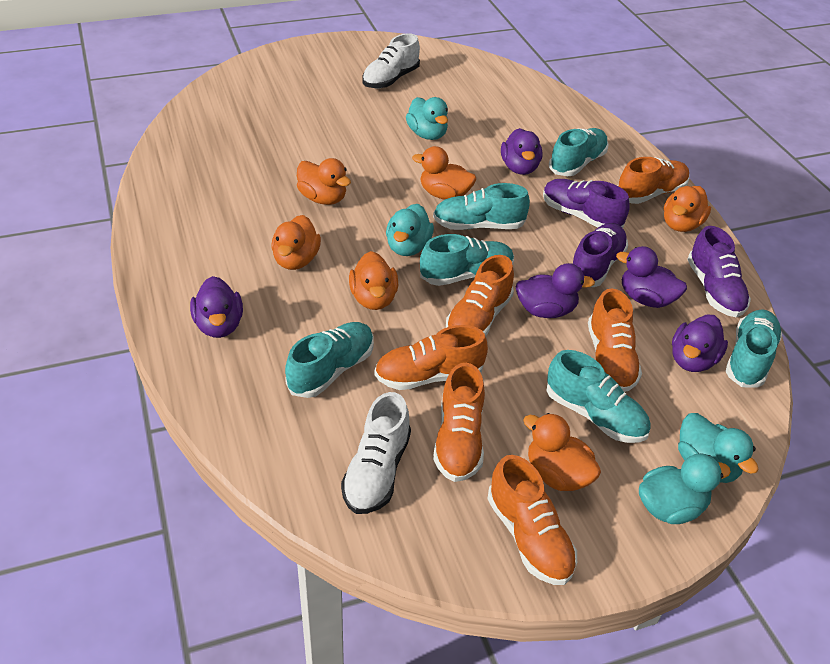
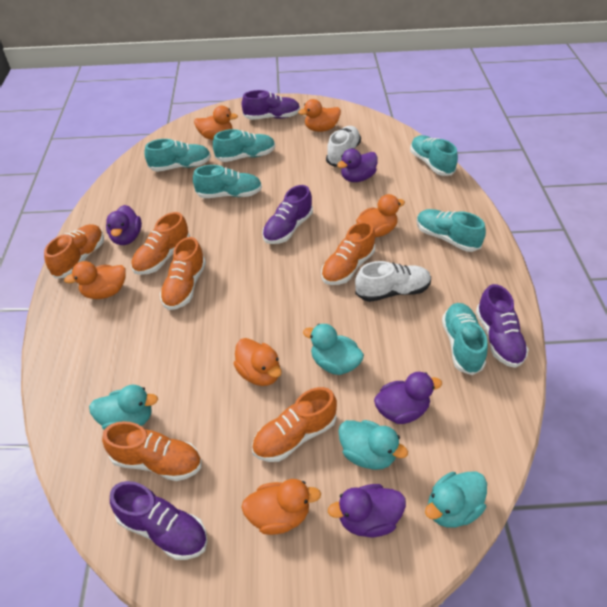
purple duck: 5 -> 4
purple shoe: 3 -> 4

